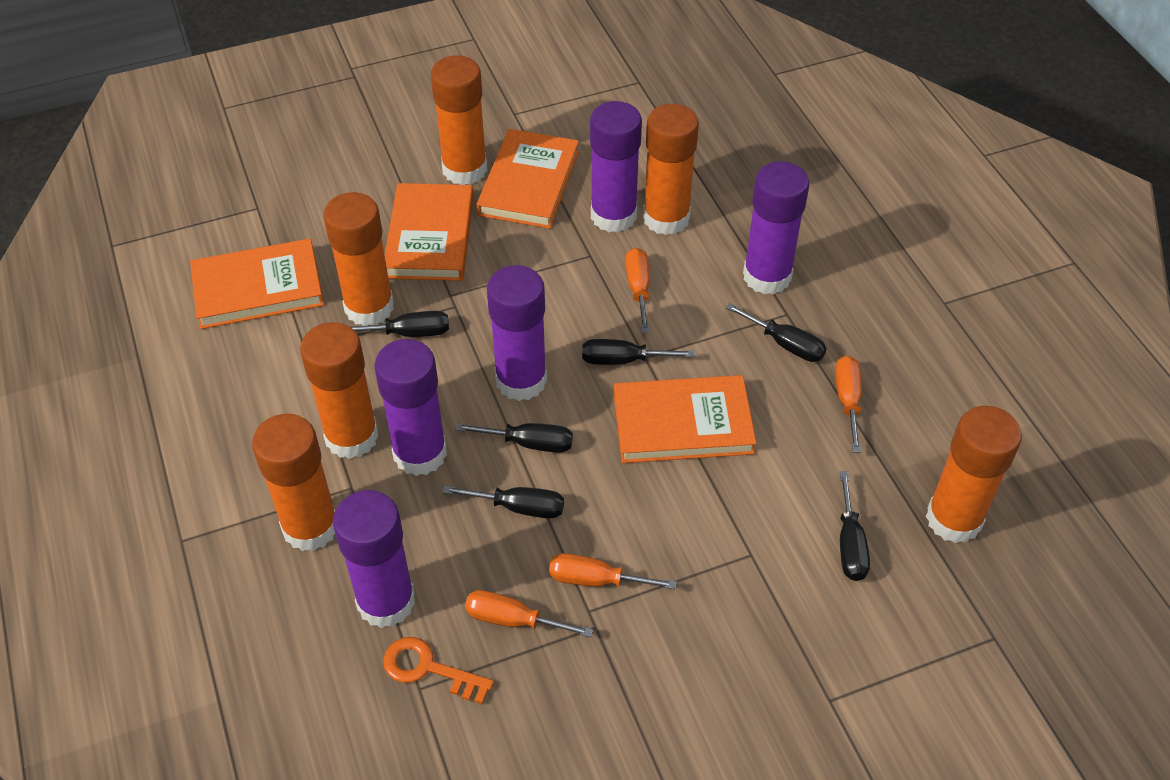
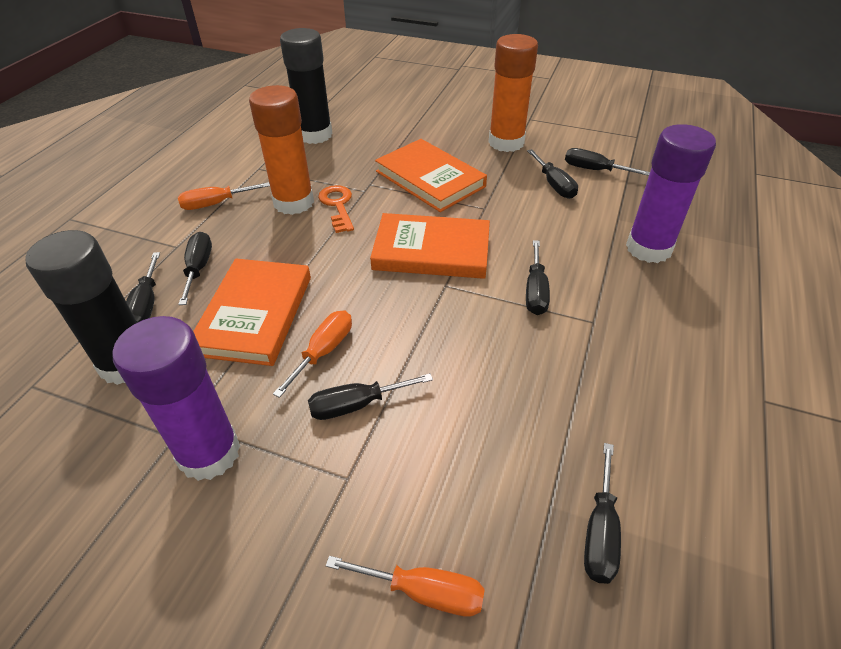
black glue stick: 0 -> 2
black screwdriver: 6 -> 7
orange book: 4 -> 3
orange glue stick: 6 -> 2
orange screwdriver: 4 -> 3
purple glue stick: 5 -> 2

